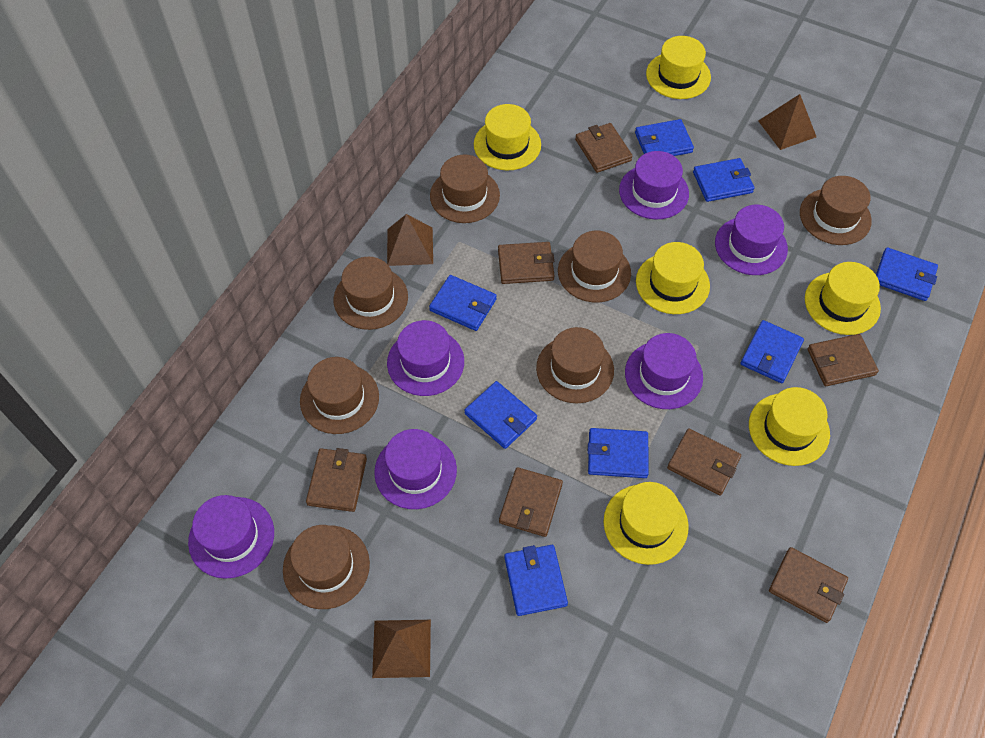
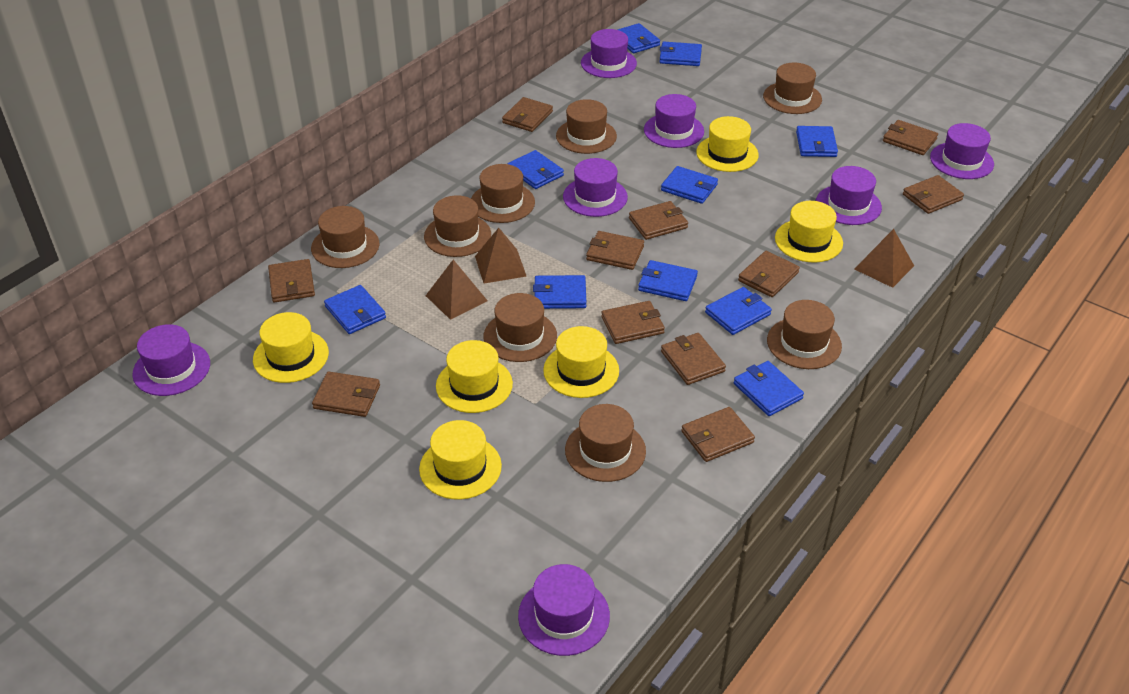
blue wallet: 8 -> 10
brown hat: 7 -> 8
brown wallet: 7 -> 11
purple hat: 6 -> 7

